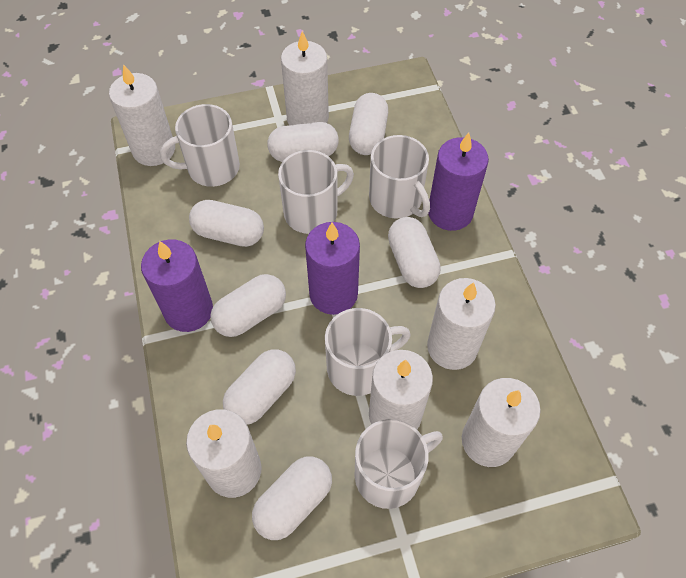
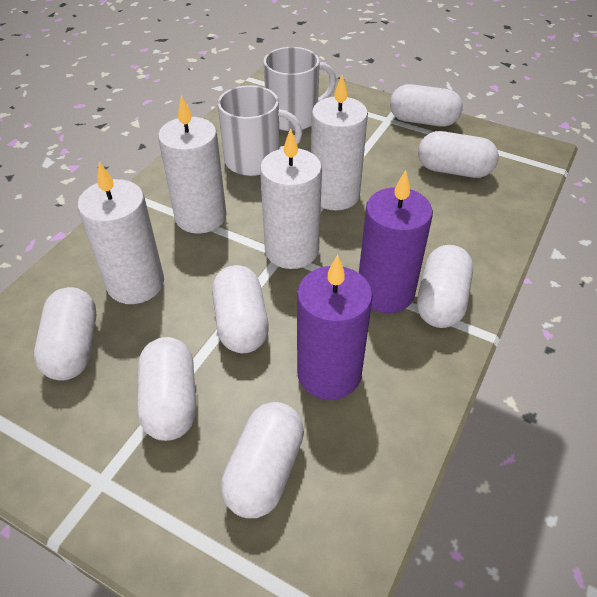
purple candle: 3 -> 2
white candle: 6 -> 4
white mug: 5 -> 2

